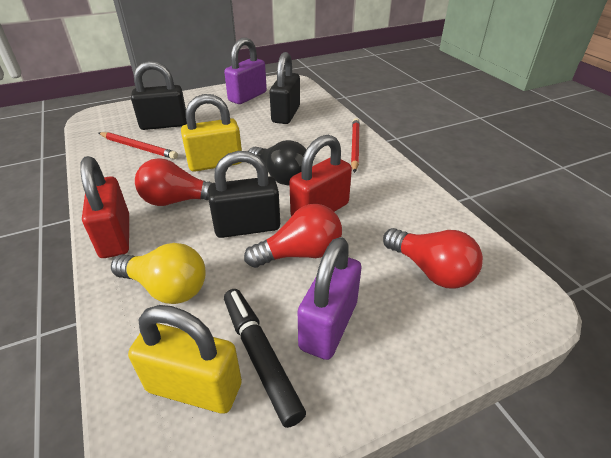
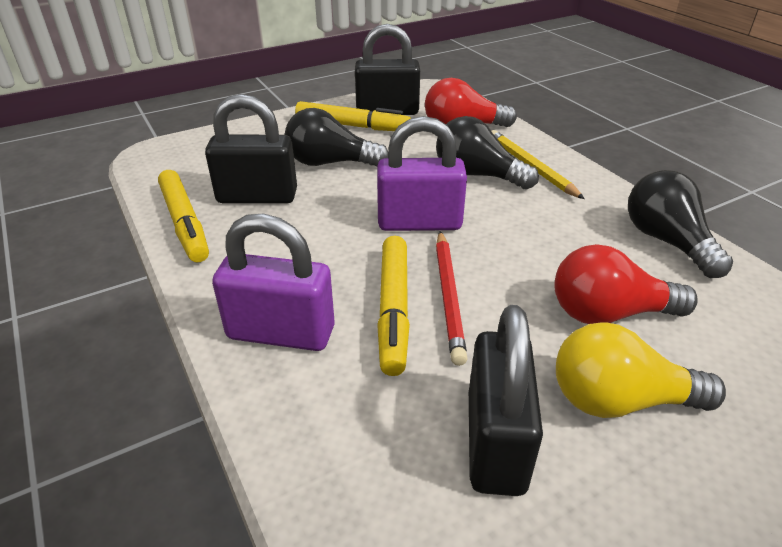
black light bulb: 1 -> 3
black marker: 1 -> 0
red light bulb: 3 -> 2
red padlock: 2 -> 0
red pencil: 2 -> 1
yellow marker: 0 -> 3
yellow padlock: 2 -> 0
yellow pencil: 0 -> 1

